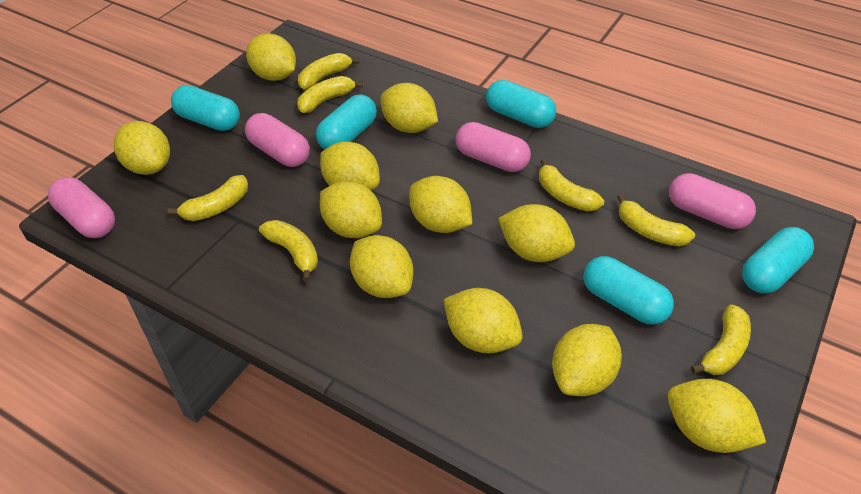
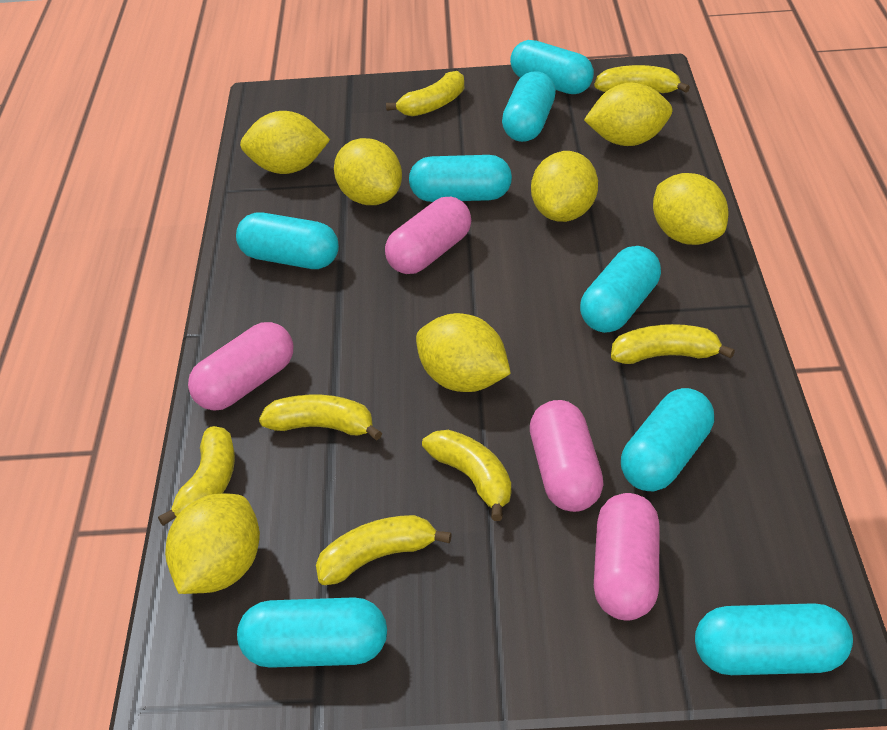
turquoise capsule: 5 -> 8
yellow lemon: 11 -> 7

